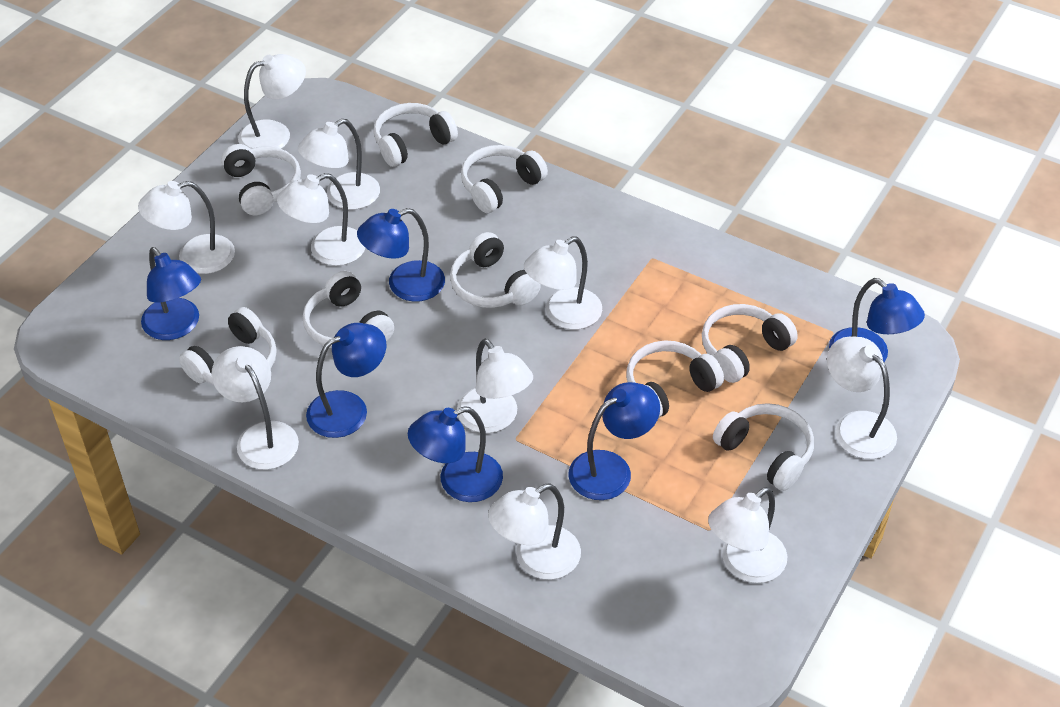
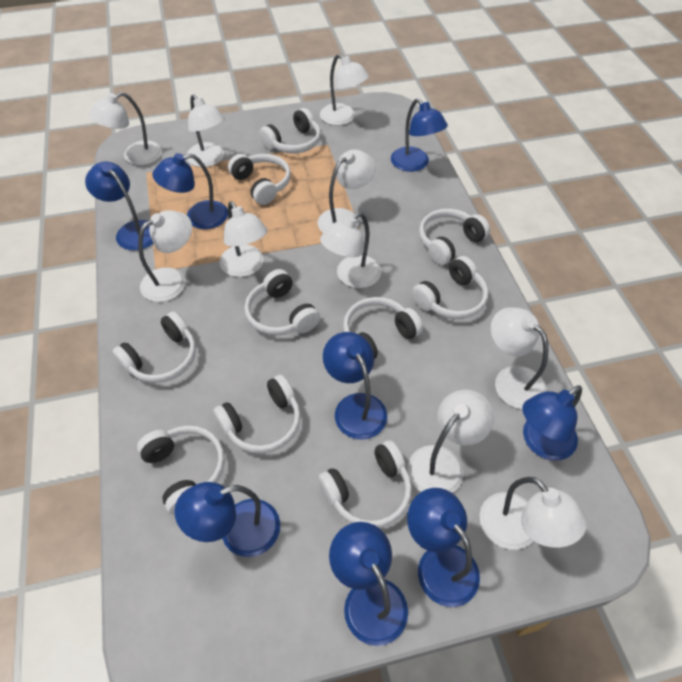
blue lamp: 6 -> 8
white headphones: 9 -> 10

